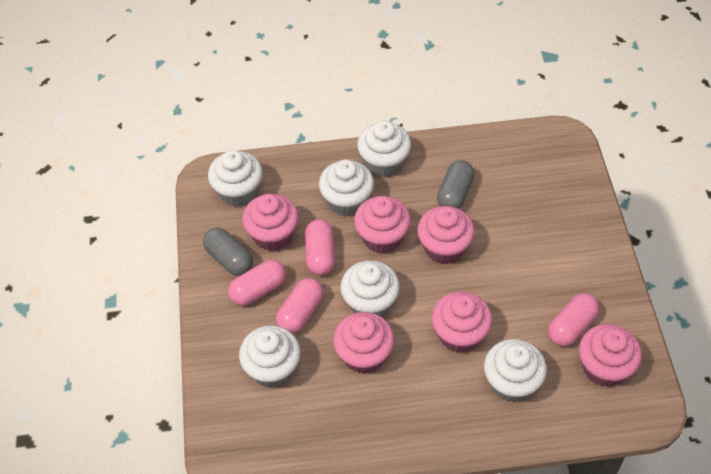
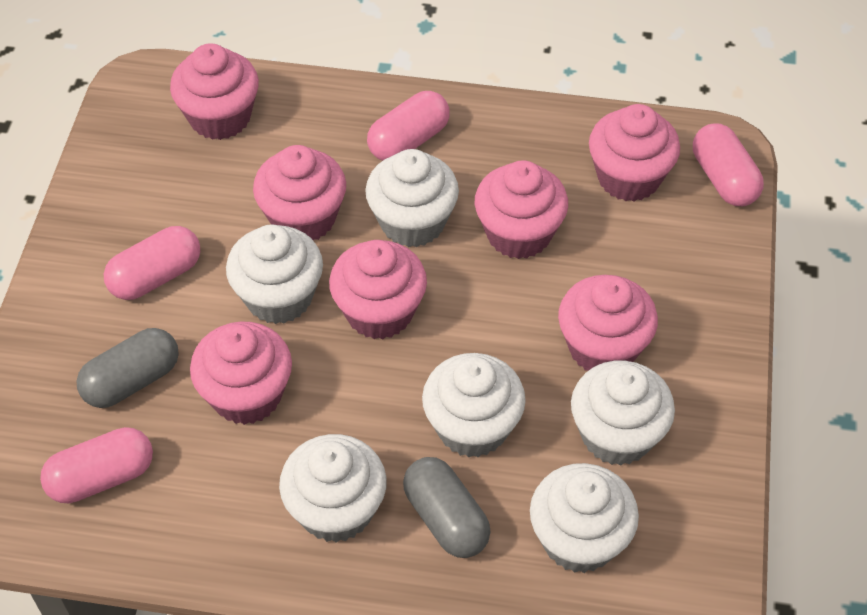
pink cupcake: 6 -> 7

